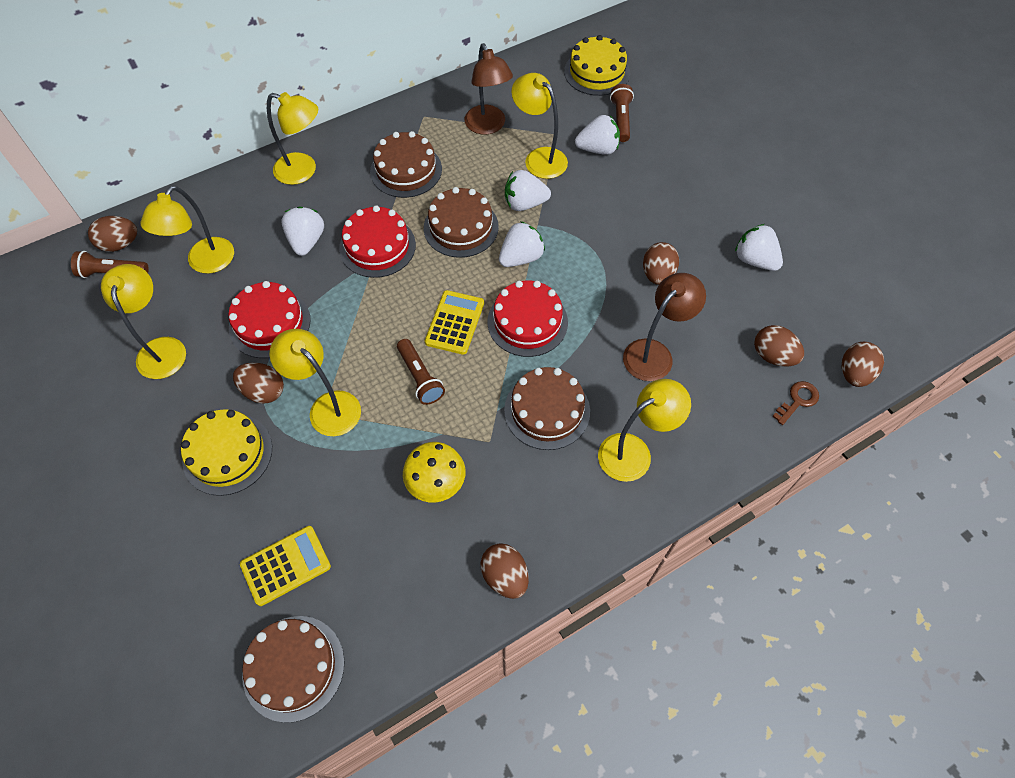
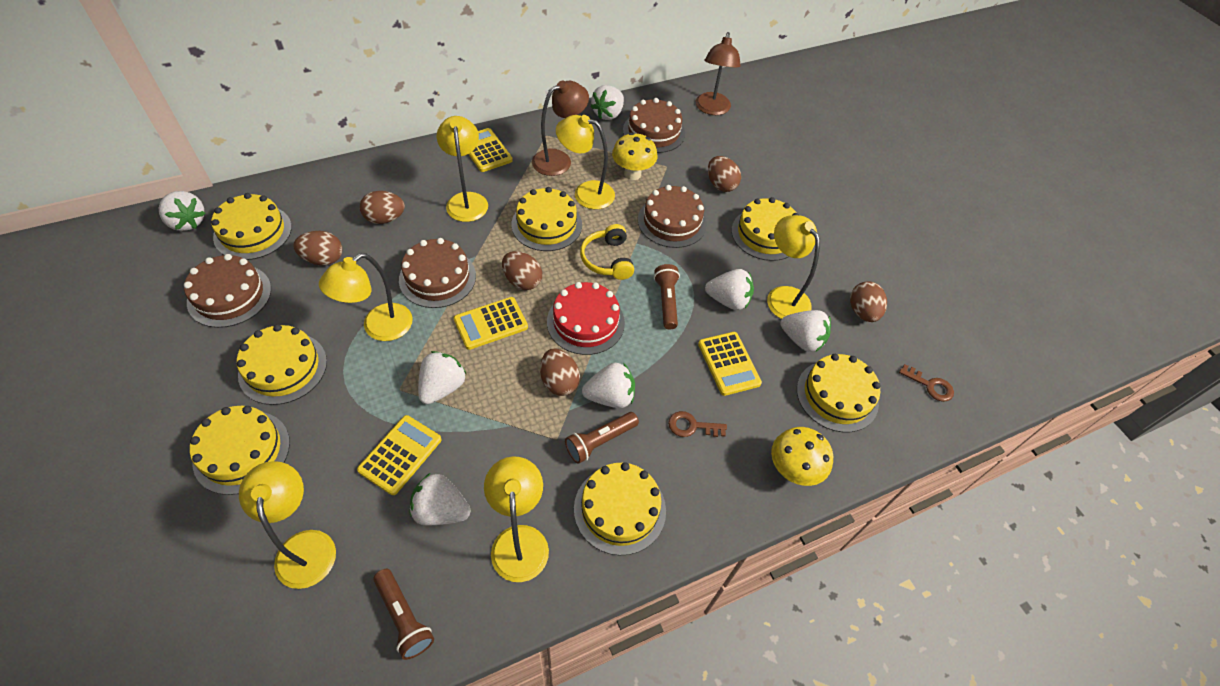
brown key: 1 -> 2
red cake: 3 -> 1
white strawberry: 5 -> 7
yellow cake: 2 -> 7
yellow calculator: 2 -> 4
yellow headphones: 0 -> 1
yellow mushroom: 1 -> 2

